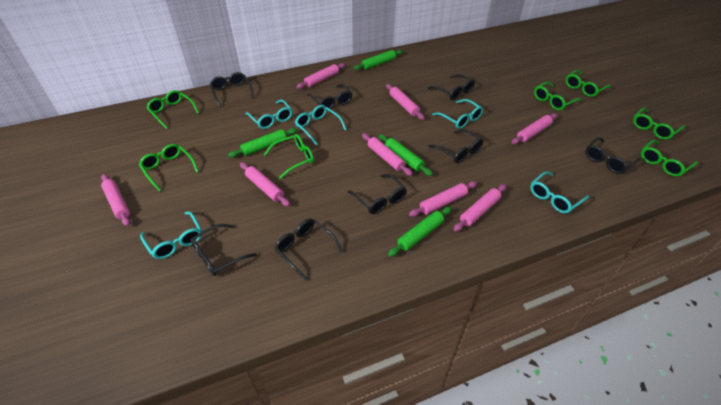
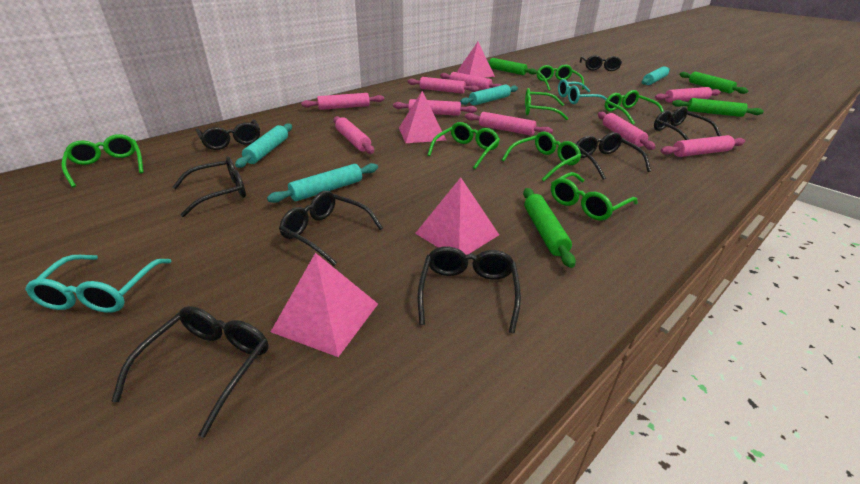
pink pyramid: 0 -> 4
pink rolling pin: 8 -> 9
turquoise glasses: 5 -> 2
turquoise rolling pin: 0 -> 4

